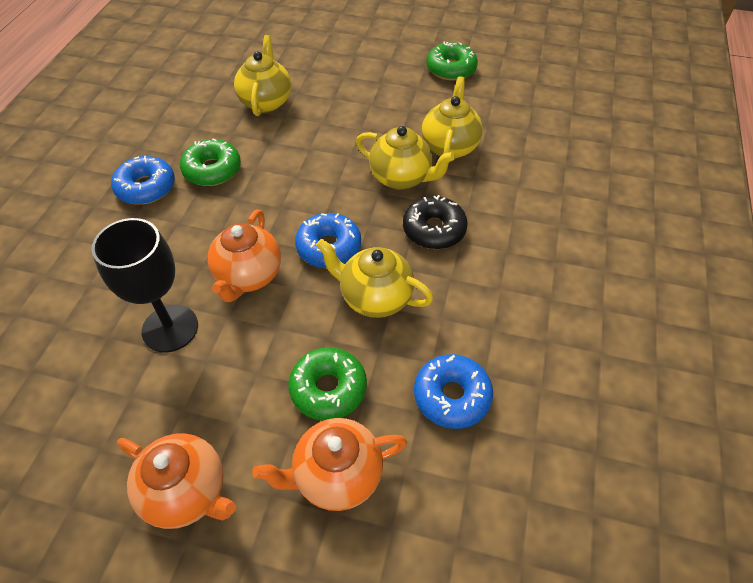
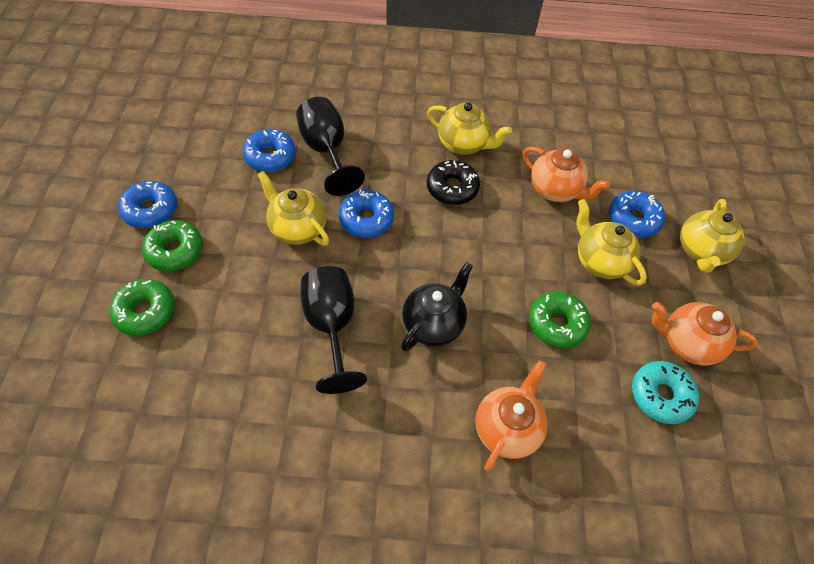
black goblet: 1 -> 2
black teapot: 0 -> 1
blue donut: 3 -> 4
turquoise donut: 0 -> 1

